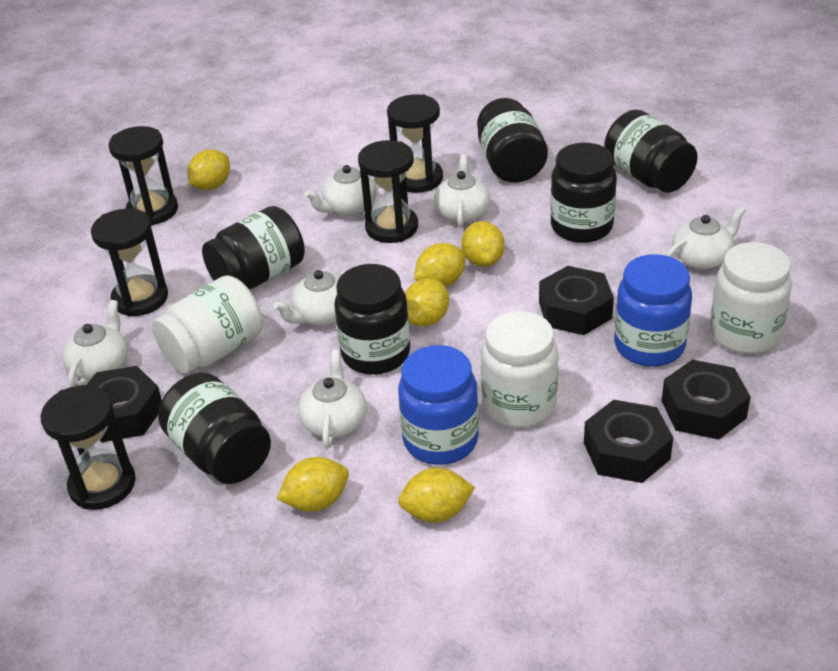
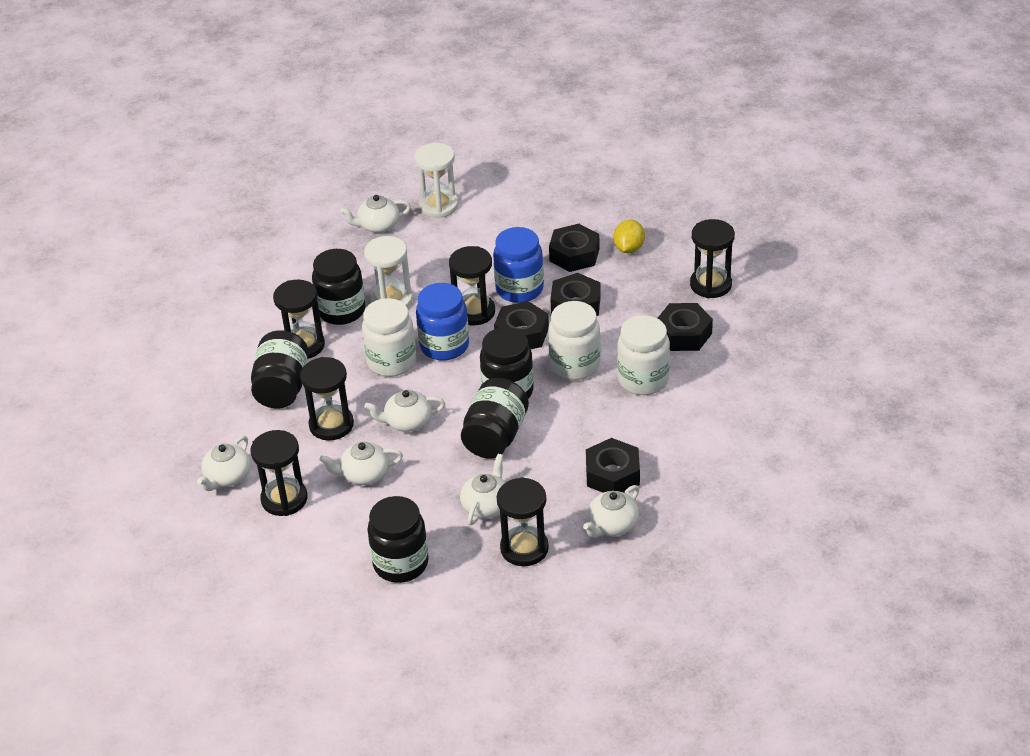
black hourglass: 5 -> 6
black jar: 6 -> 5
black nut: 4 -> 5
white hourglass: 0 -> 2
yellow lemon: 6 -> 1

